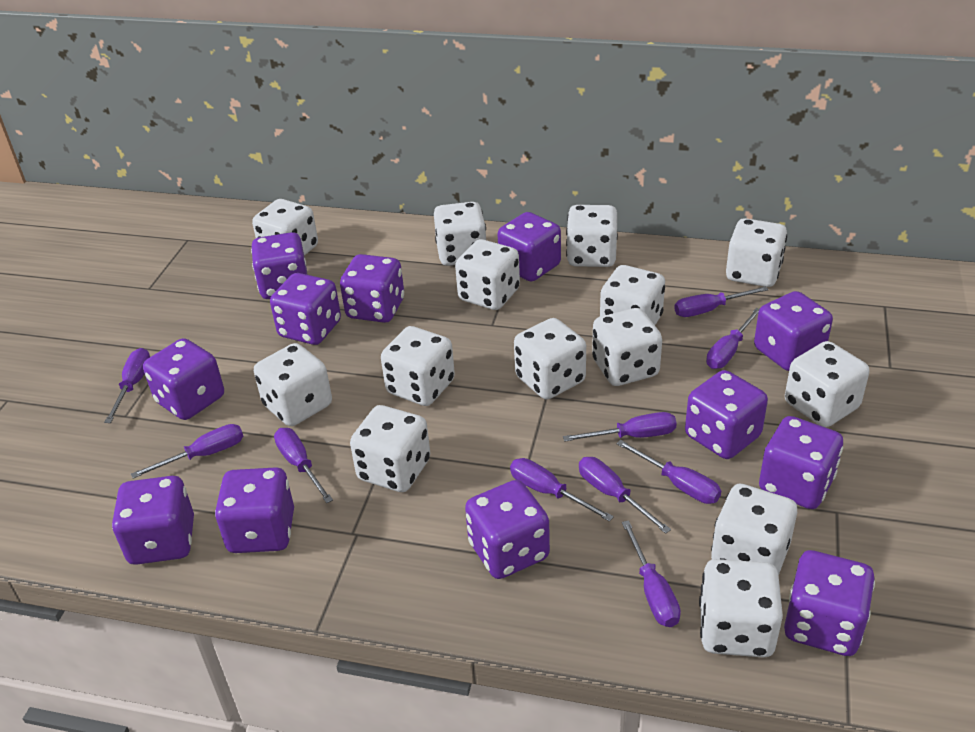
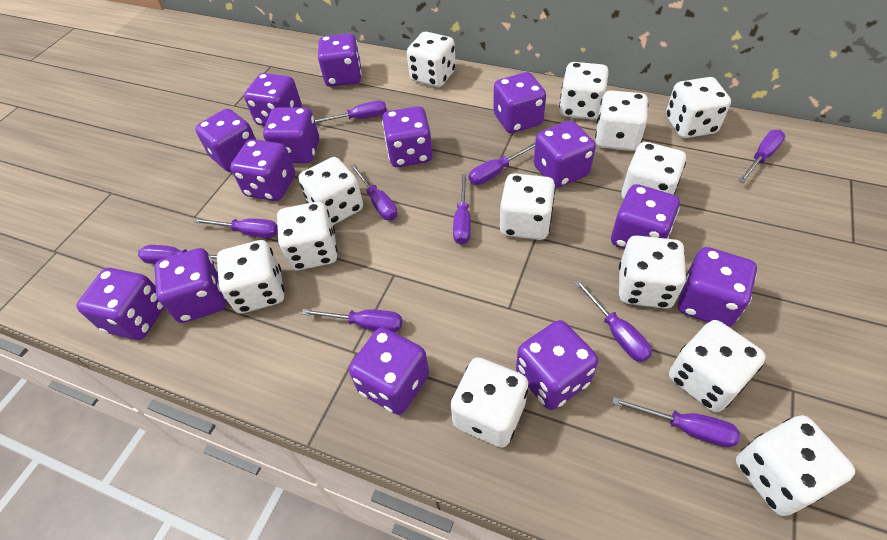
purple dice: 12 -> 14
white dice: 14 -> 13

